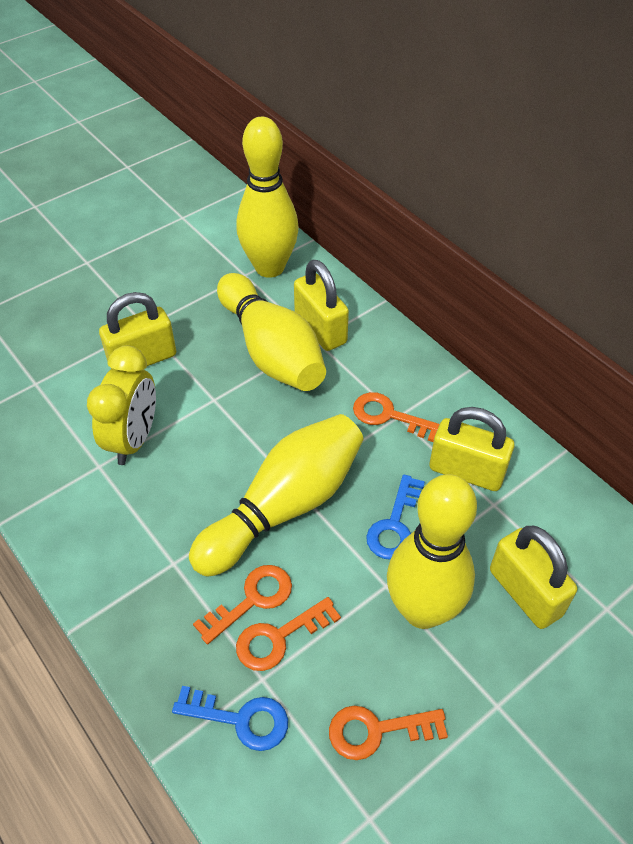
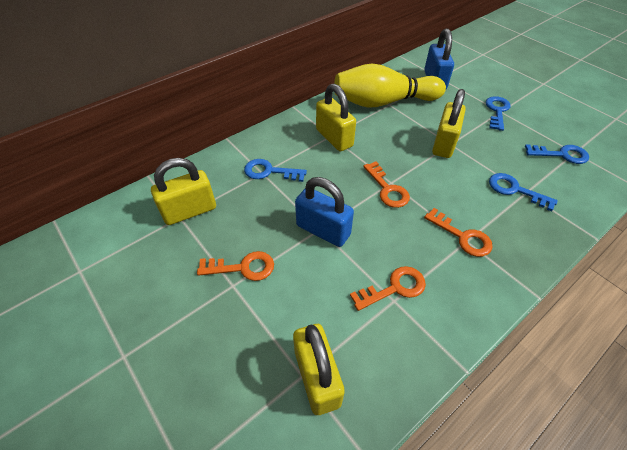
blue key: 2 -> 4
blue padlock: 0 -> 2
yellow bowling pin: 4 -> 1
yellow clock: 1 -> 0

